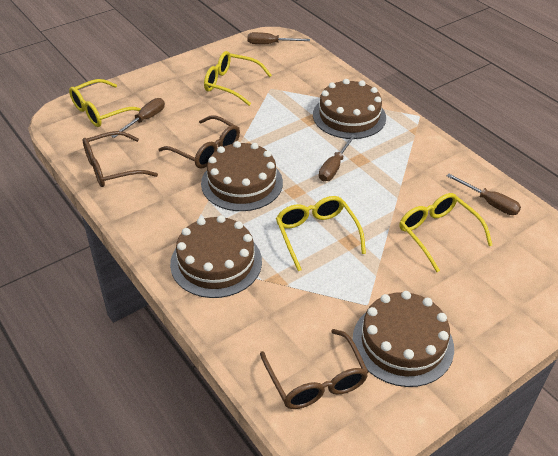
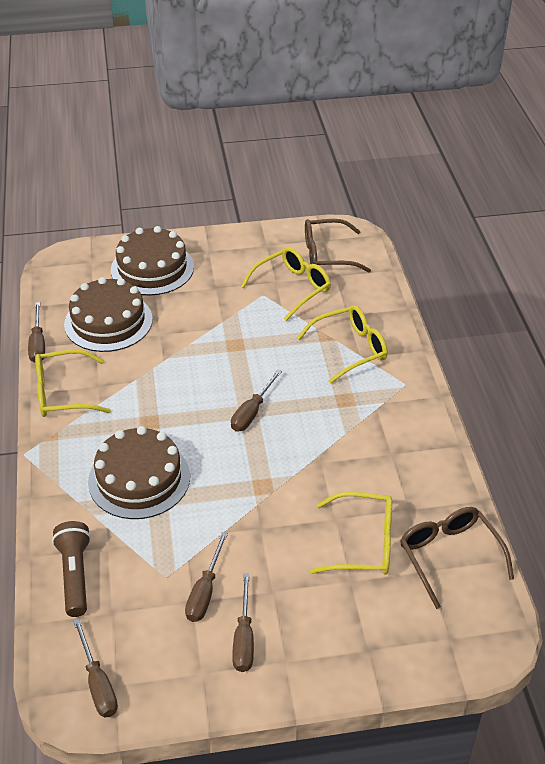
brown cake: 4 -> 3
brown flashlight: 0 -> 1
brown glasses: 3 -> 2
brown screwdriver: 4 -> 5

